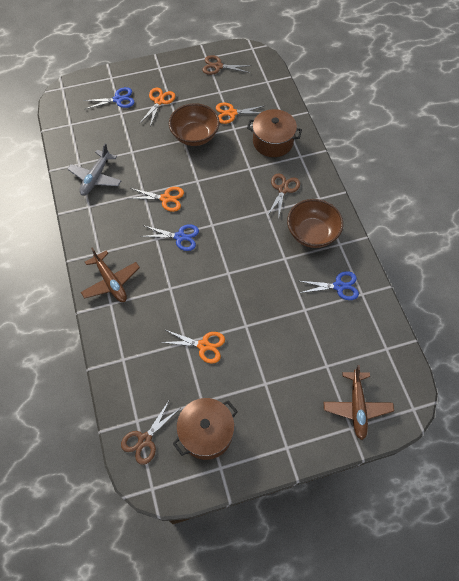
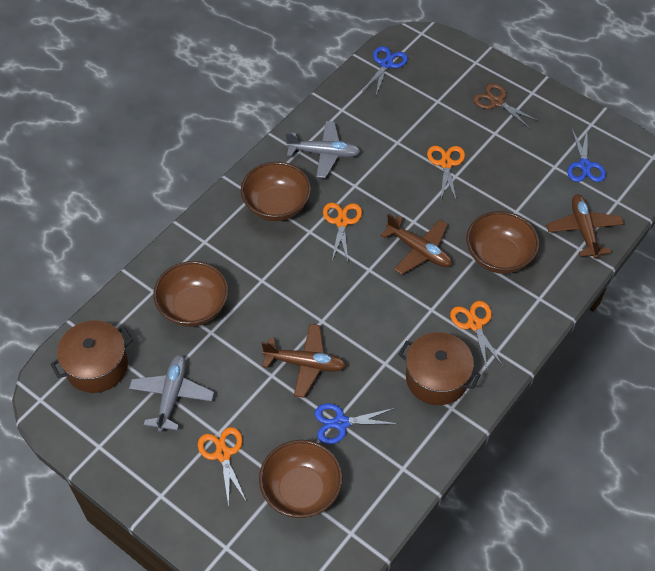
brown bowl: 2 -> 4
brown plane: 2 -> 3
brown scissors: 3 -> 1
grey plane: 1 -> 2

